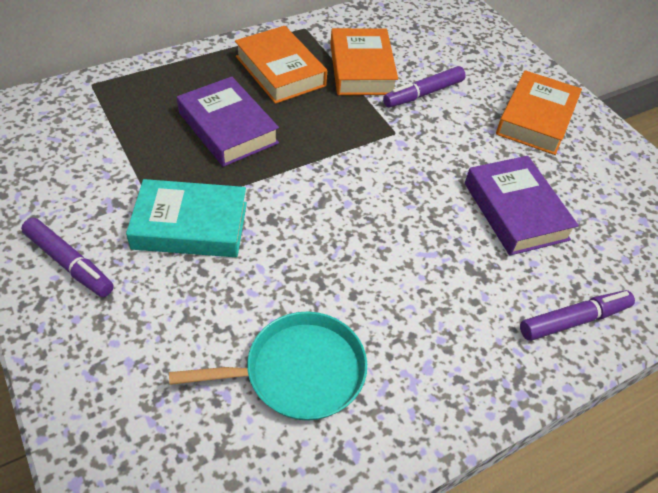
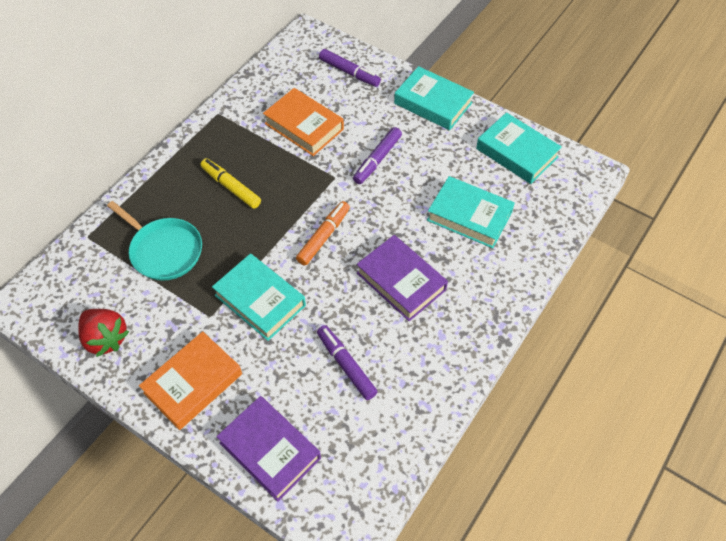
orange book: 3 -> 2
orange marker: 0 -> 1
red strawberry: 0 -> 1
turquoise book: 1 -> 4
yellow marker: 0 -> 1

